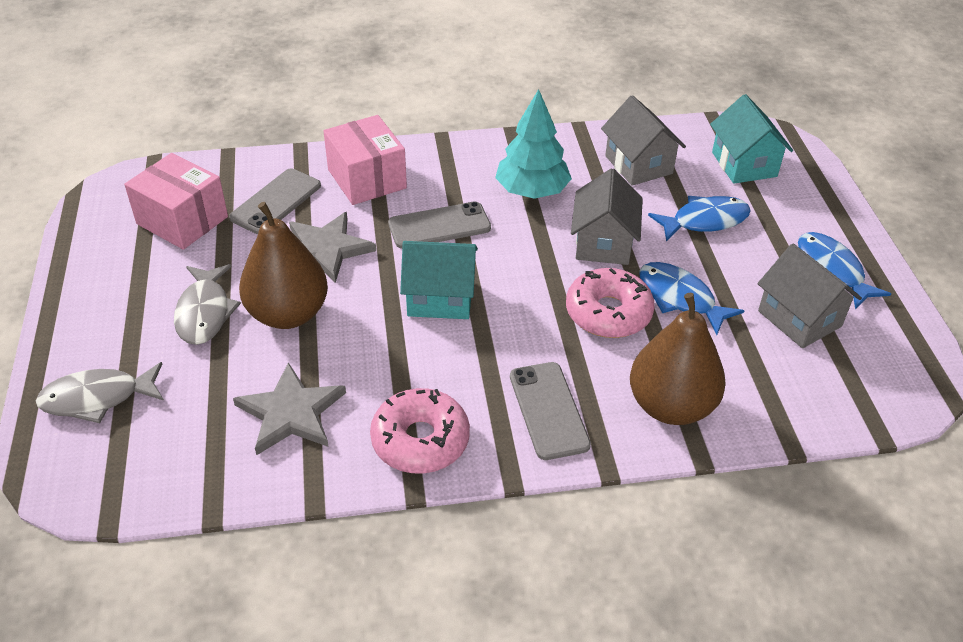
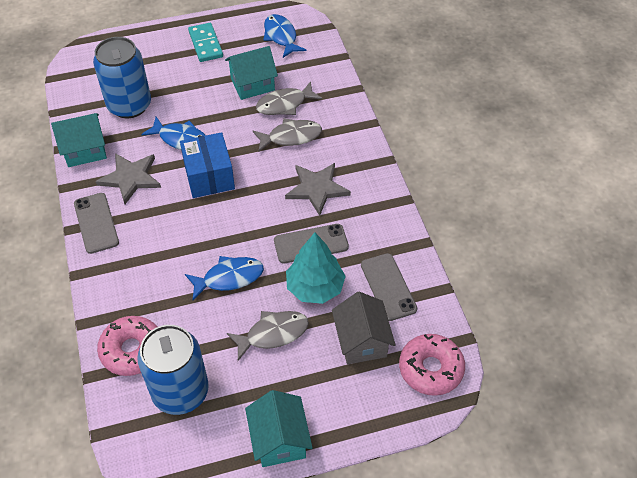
blue box: 0 -> 1
blue can: 0 -> 2
brown pear: 2 -> 0
grey fish: 2 -> 3
grey house: 3 -> 1
pink box: 2 -> 0
turquoise domino: 0 -> 1
turquoise house: 2 -> 3

